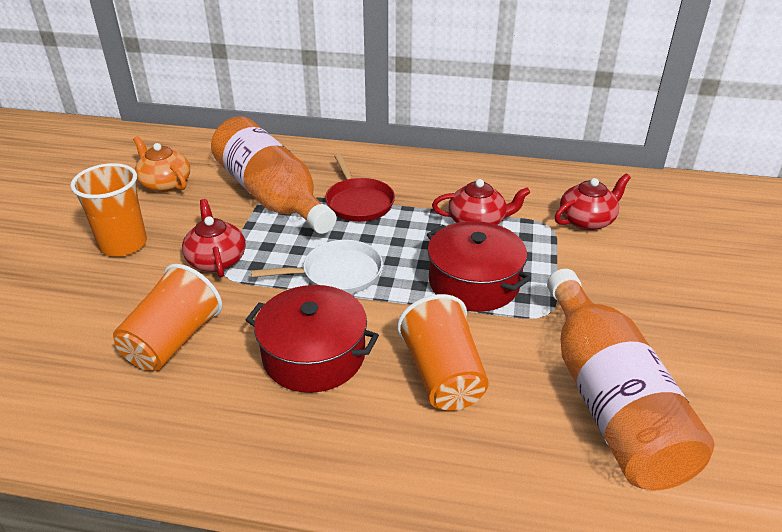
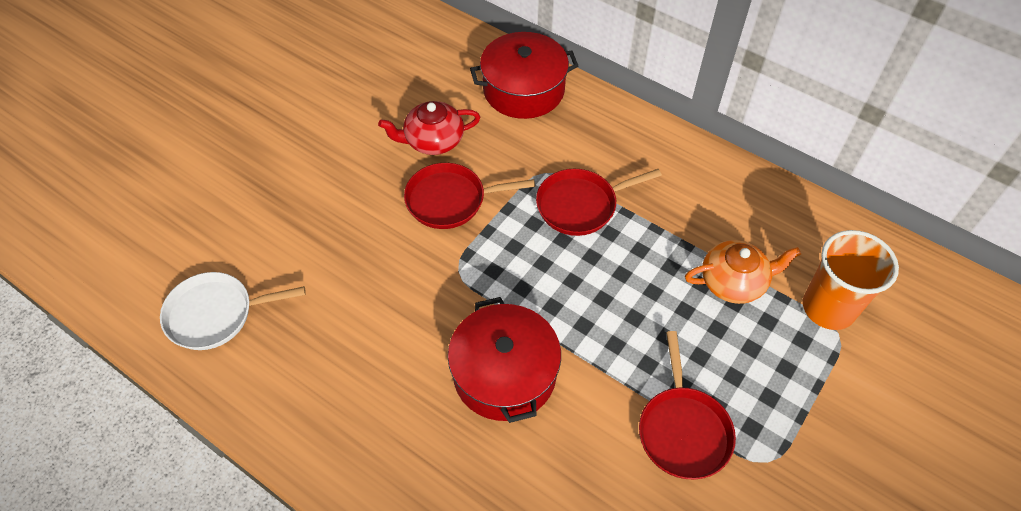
orange bottle: 2 -> 0
orange cup: 3 -> 1
red pan: 1 -> 3
red teapot: 3 -> 1

